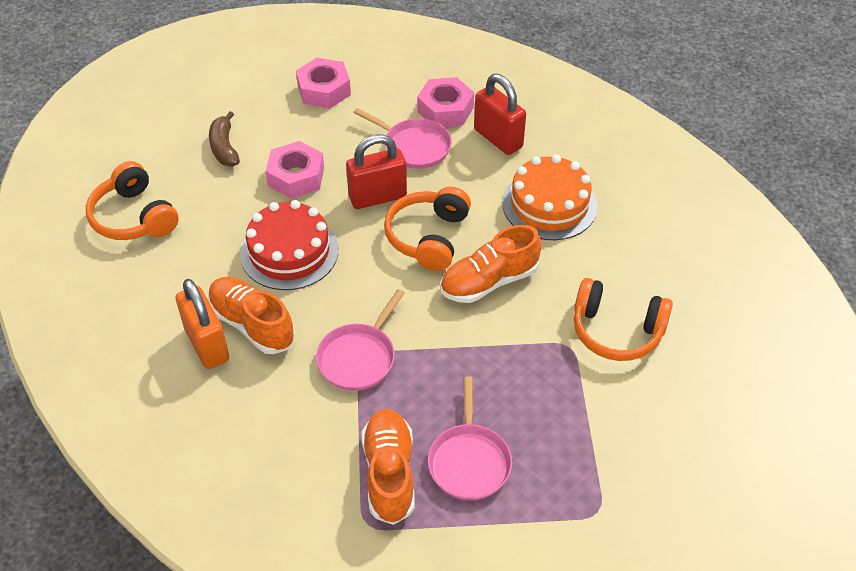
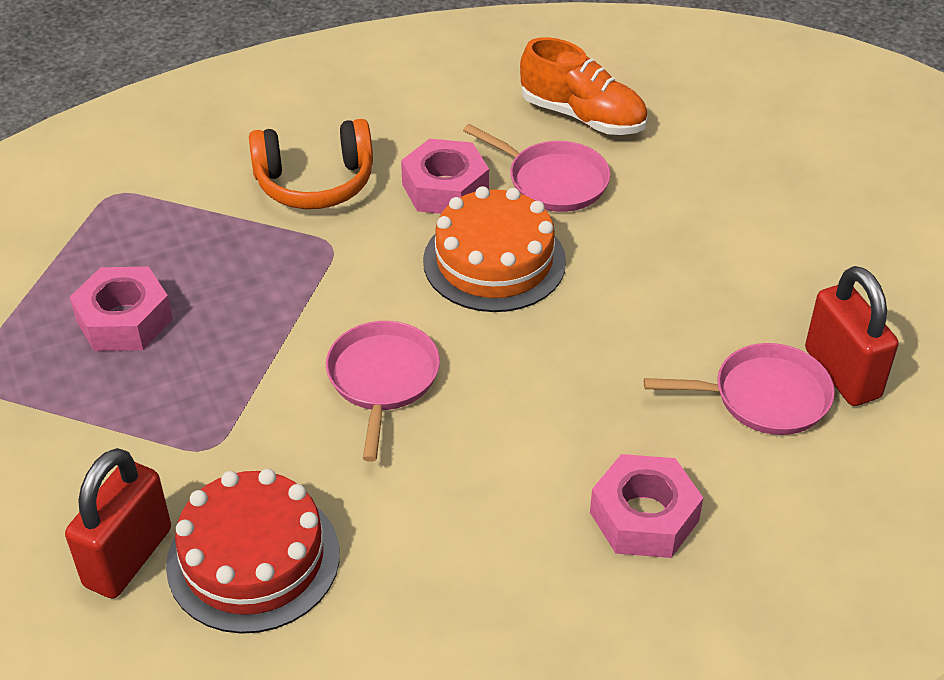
brown banana: 1 -> 0
orange headphones: 3 -> 1
orange padlock: 1 -> 0
orange shoe: 3 -> 1

